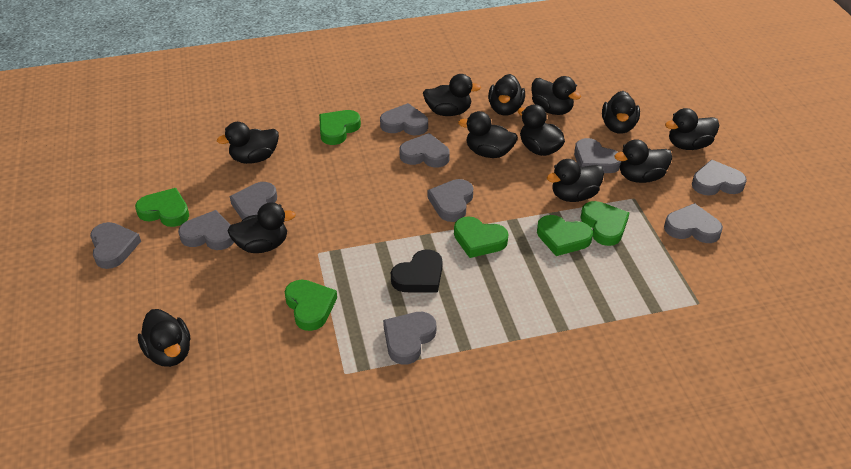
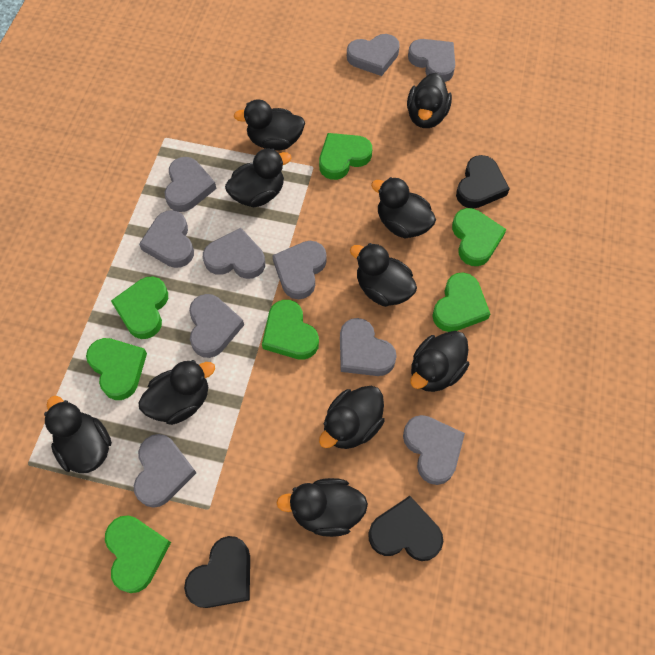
black duck: 12 -> 10
black heart: 1 -> 3
green heart: 6 -> 7

